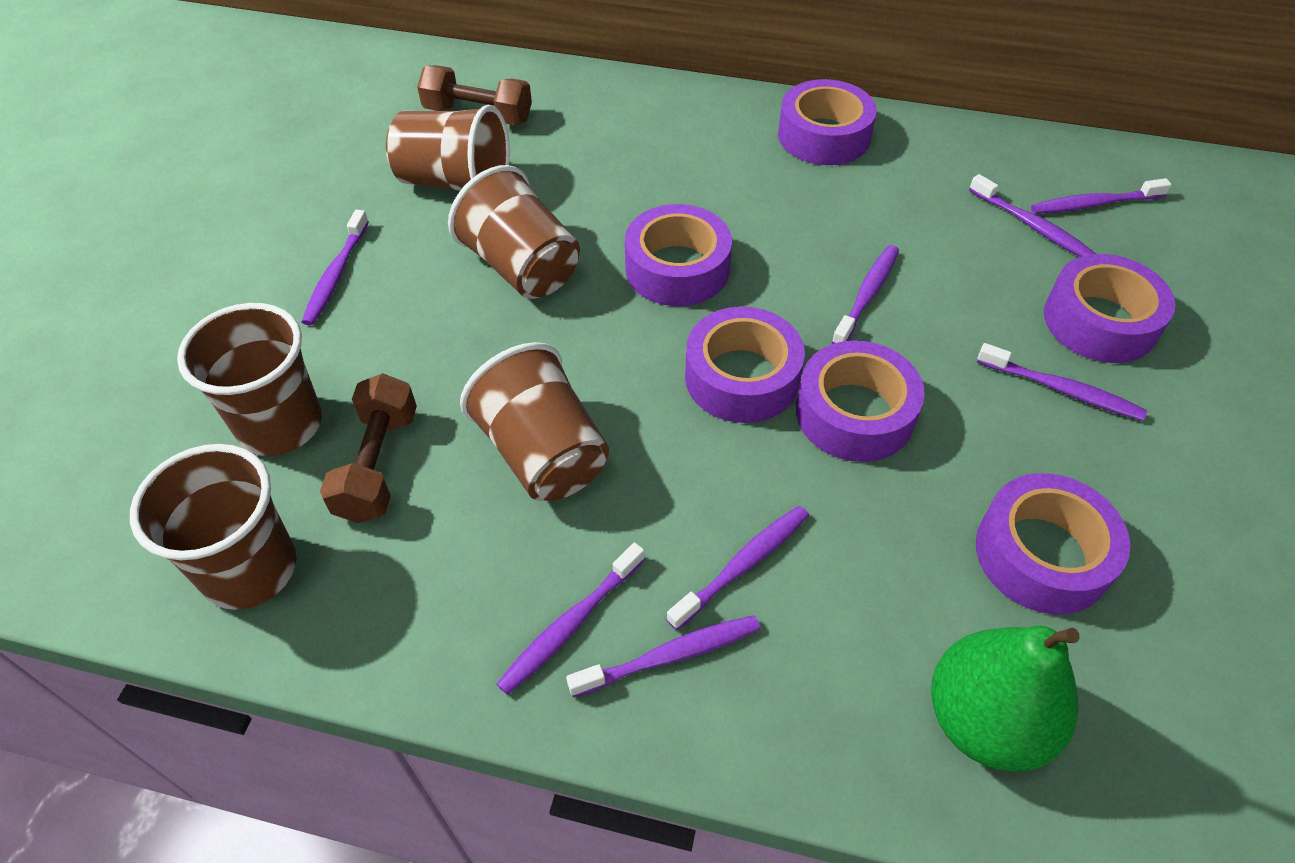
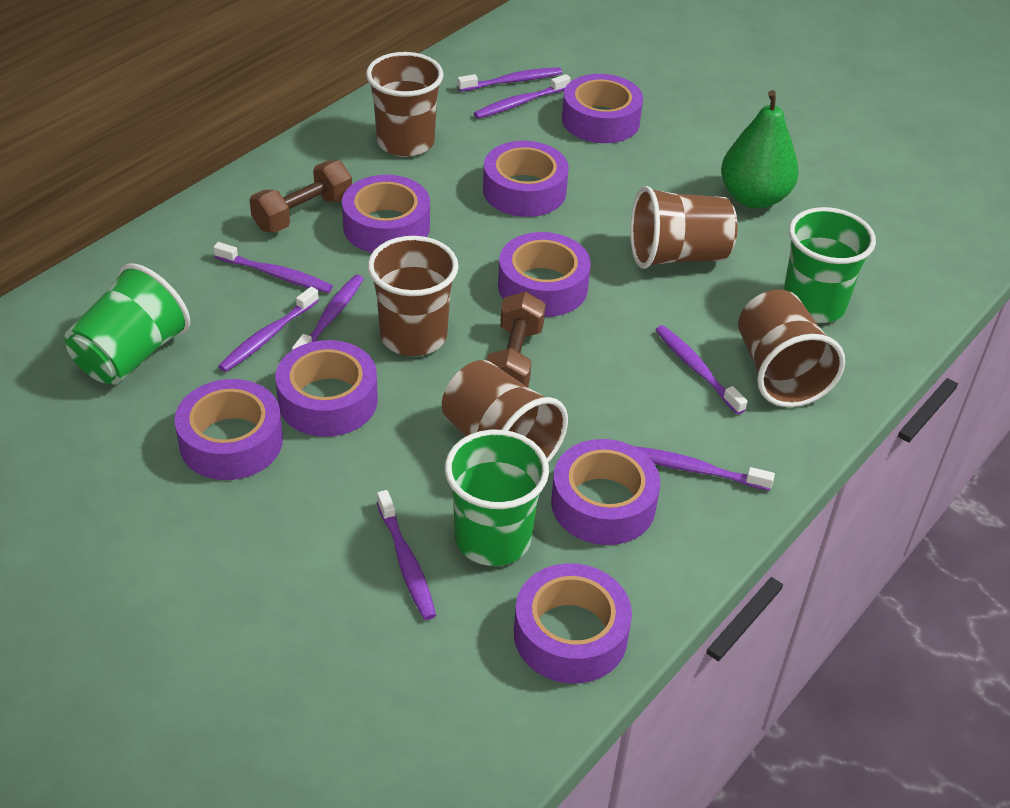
green cup: 0 -> 3
purple tape: 6 -> 8

